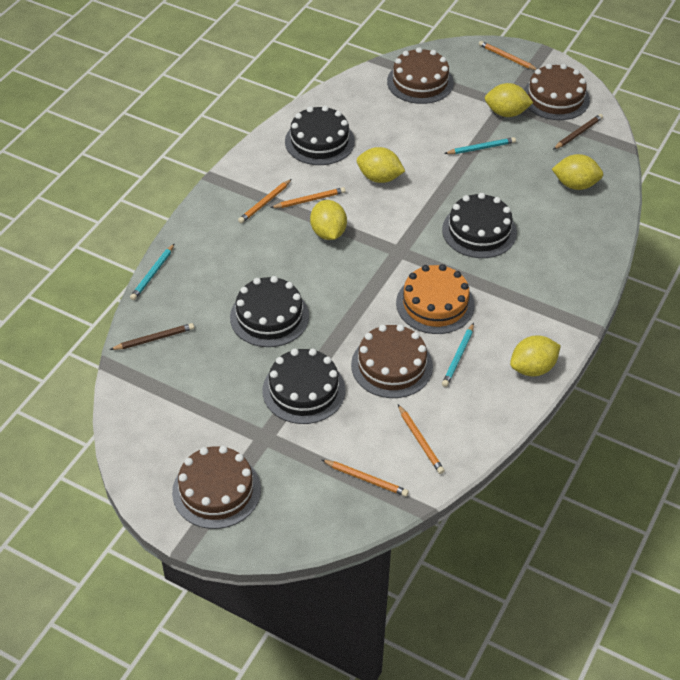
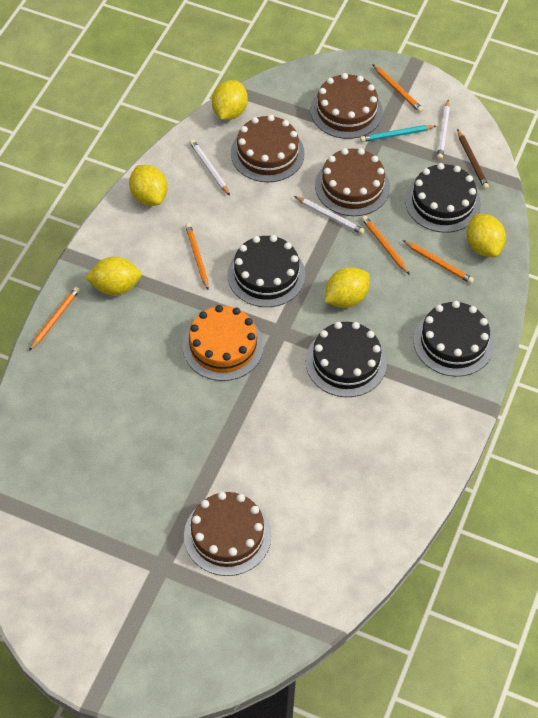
brown pencil: 2 -> 1
turquoise pencil: 3 -> 1
white pencil: 0 -> 3

